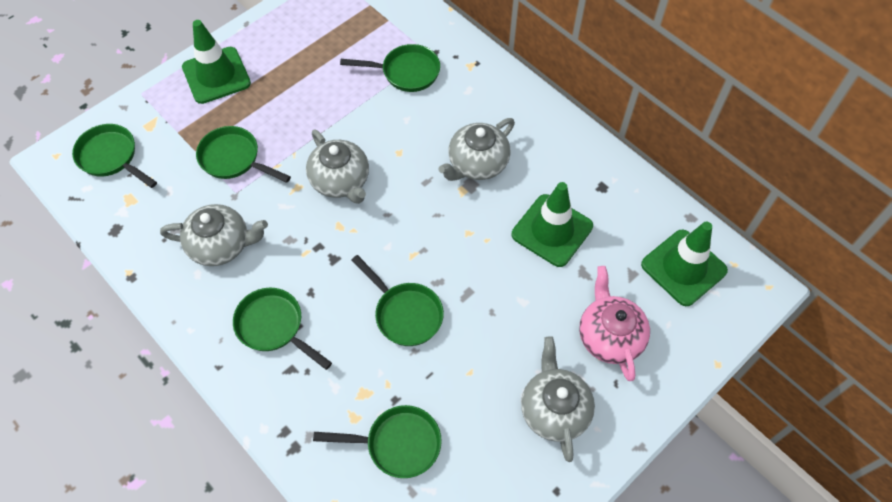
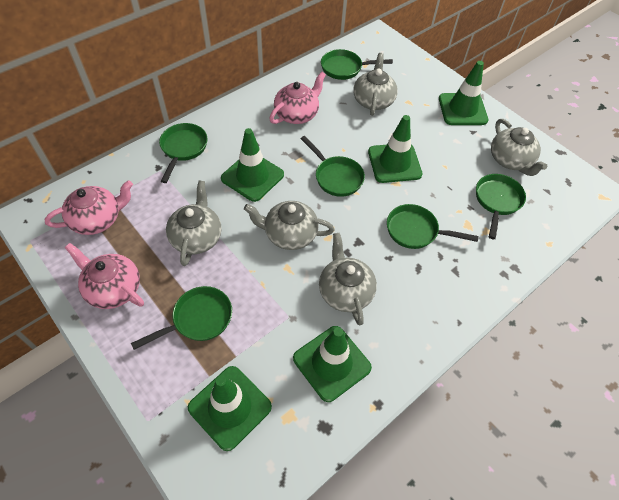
green traffic cone: 3 -> 5
grey teapot: 4 -> 5
pink teapot: 1 -> 3

